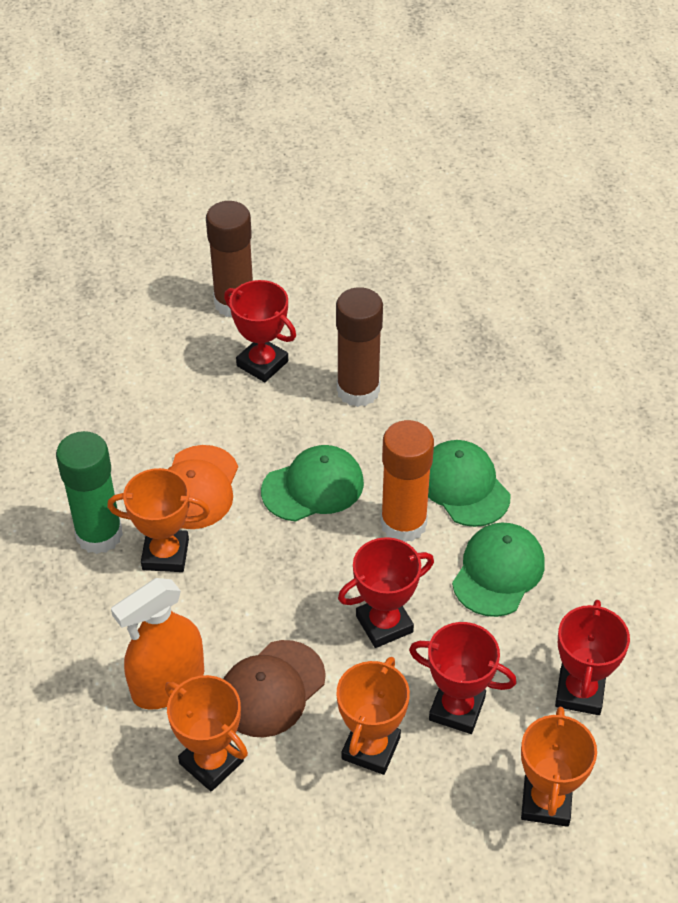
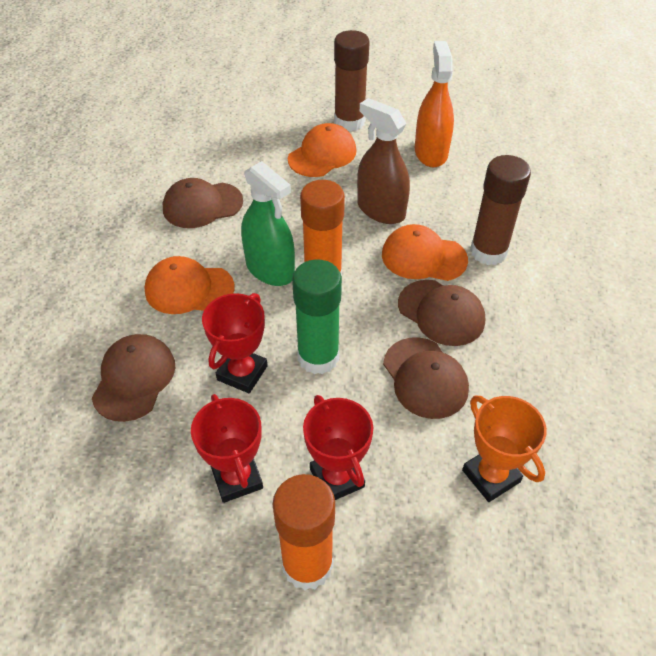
brown cap: 1 -> 4
brown spray bottle: 0 -> 1
green cap: 3 -> 0
green spray bottle: 0 -> 1
orange cap: 1 -> 3
orange glue stick: 1 -> 2
orange trophy: 4 -> 1
red trophy: 4 -> 3

